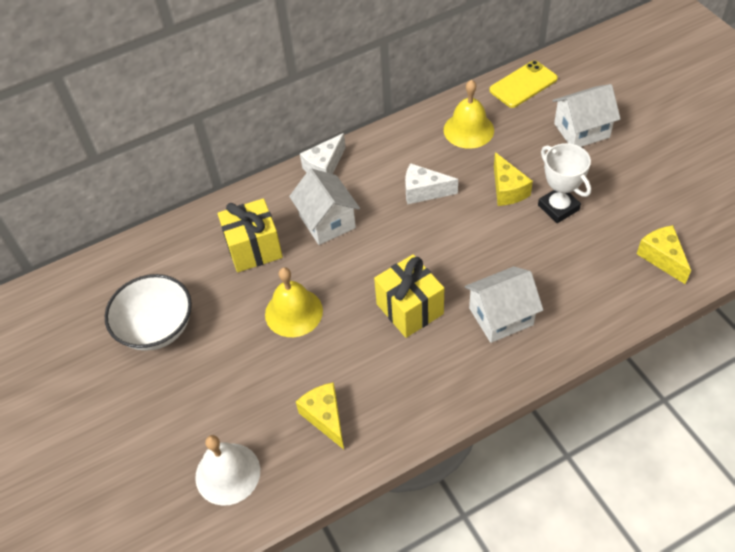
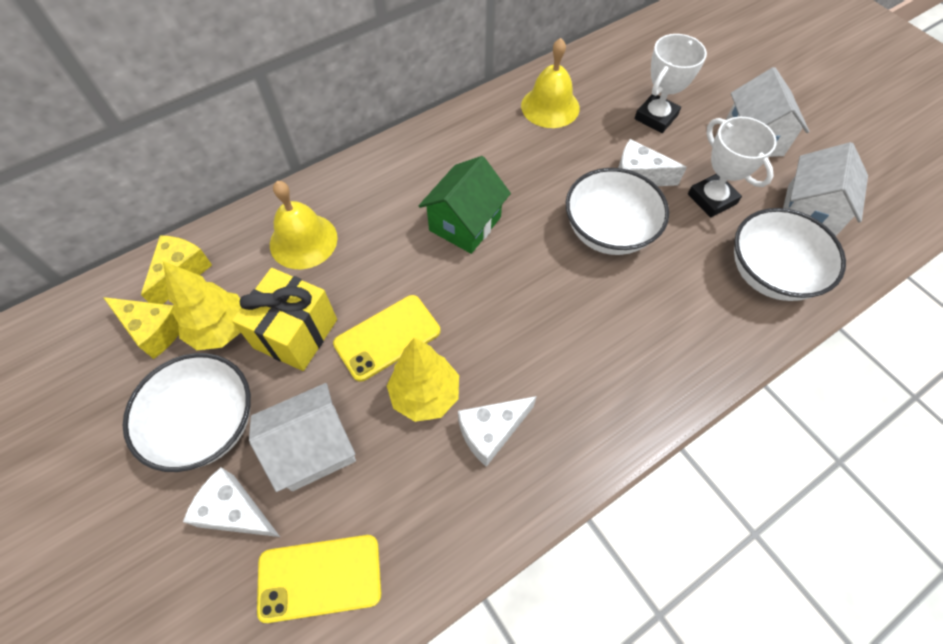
green house: 0 -> 1
white bell: 1 -> 0
white bowl: 1 -> 3
white cheese: 2 -> 3
white trophy: 1 -> 2
yellow cheese: 3 -> 2
yellow gift: 2 -> 1
yellow phone: 1 -> 2
yellow tree: 0 -> 2

